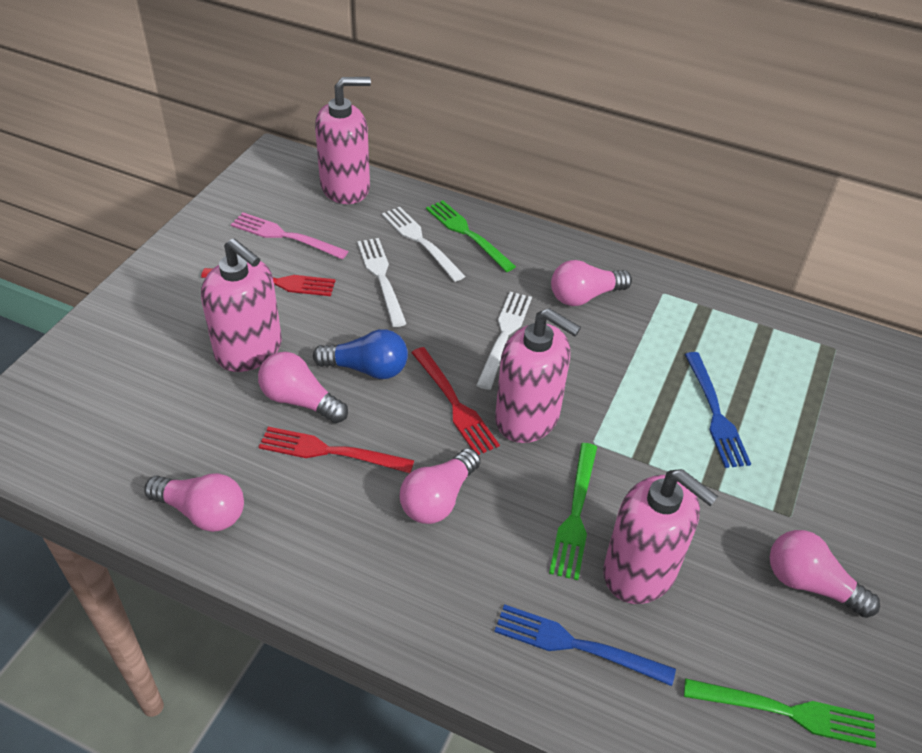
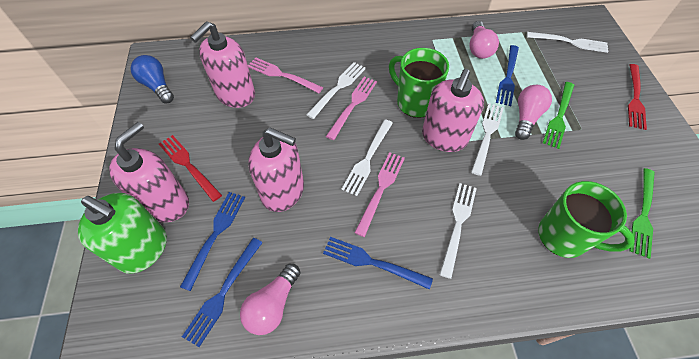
blue fork: 2 -> 4
green fork: 3 -> 2
green mug: 0 -> 2
green soap dispenser: 0 -> 1
pink fork: 1 -> 3
pink light bulb: 5 -> 3
red fork: 3 -> 2
white fork: 3 -> 5

